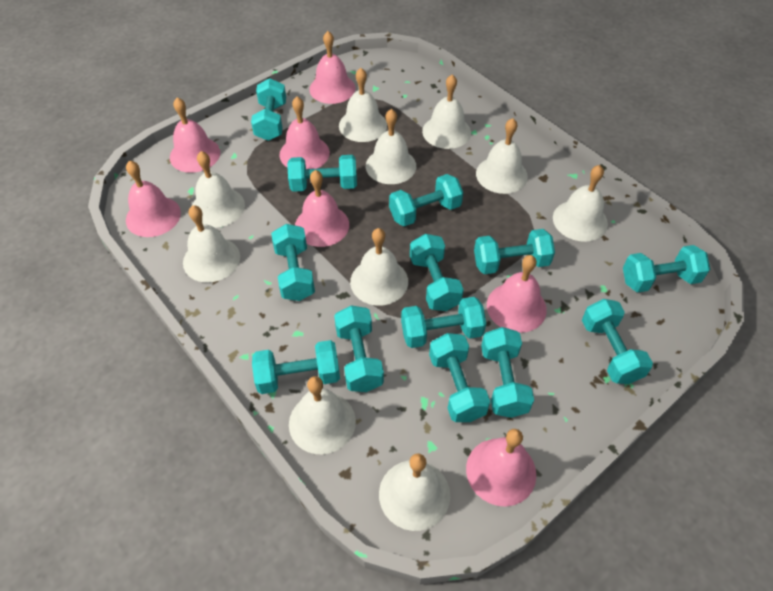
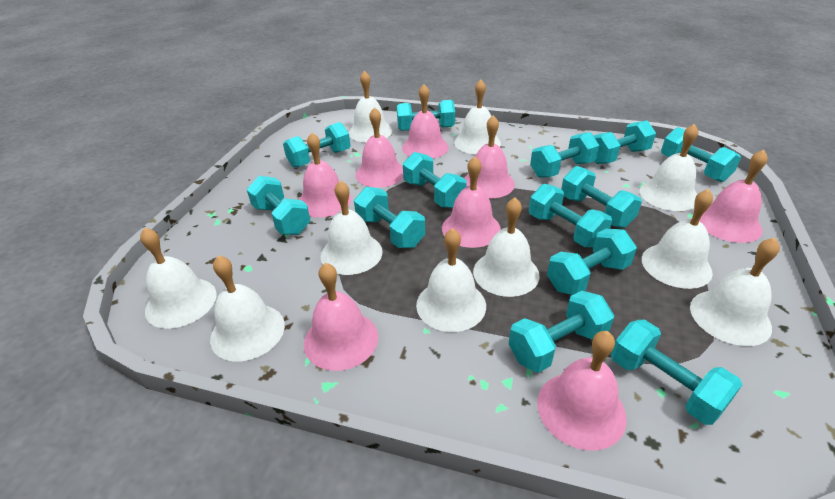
pink bell: 7 -> 8

